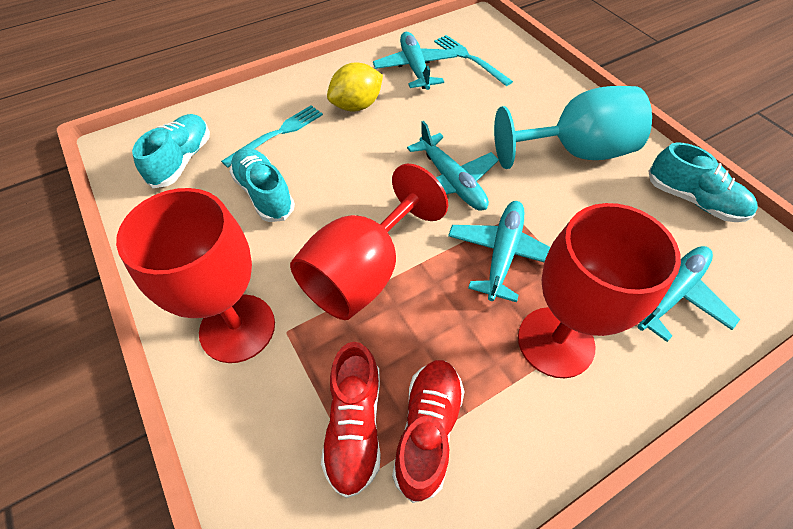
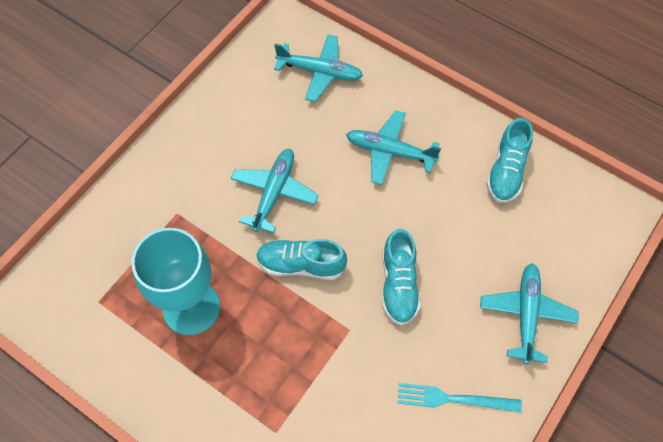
red goblet: 3 -> 0
red shoe: 2 -> 0
turquoise fork: 2 -> 1
yellow lemon: 1 -> 0

